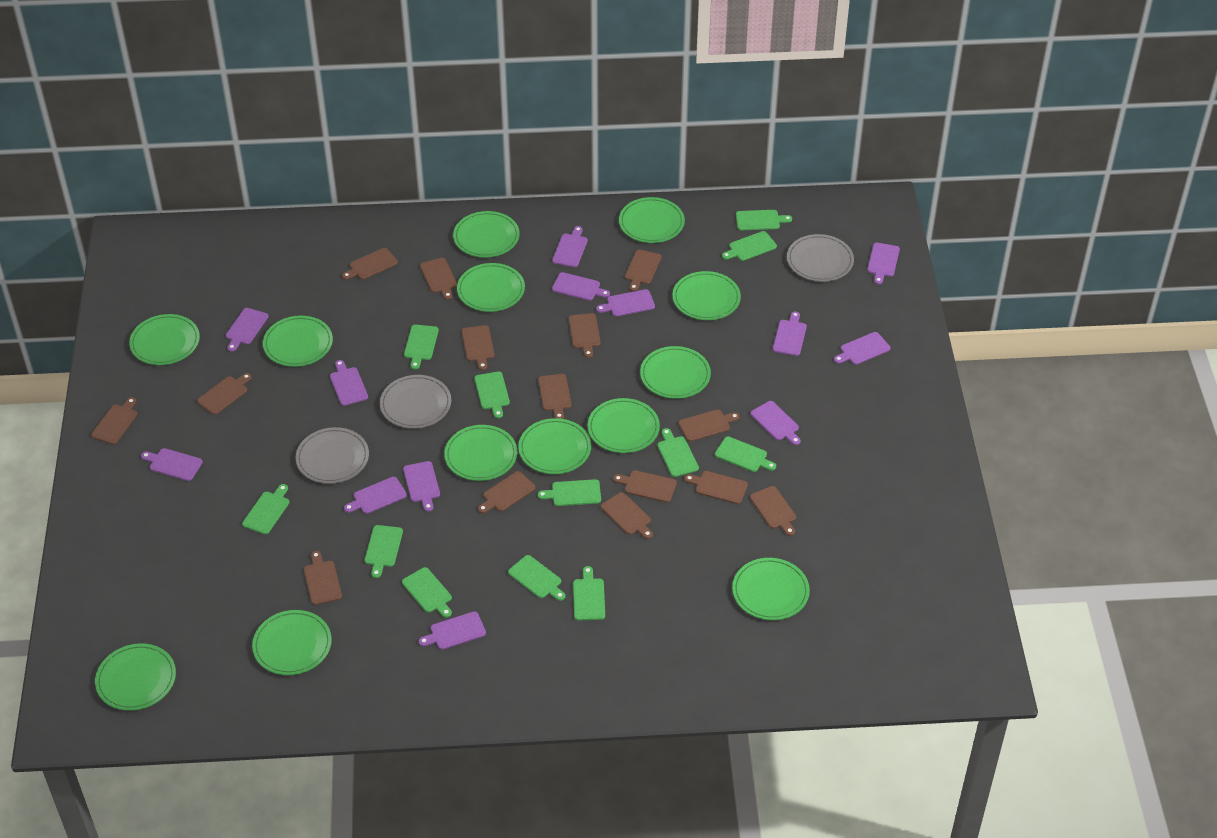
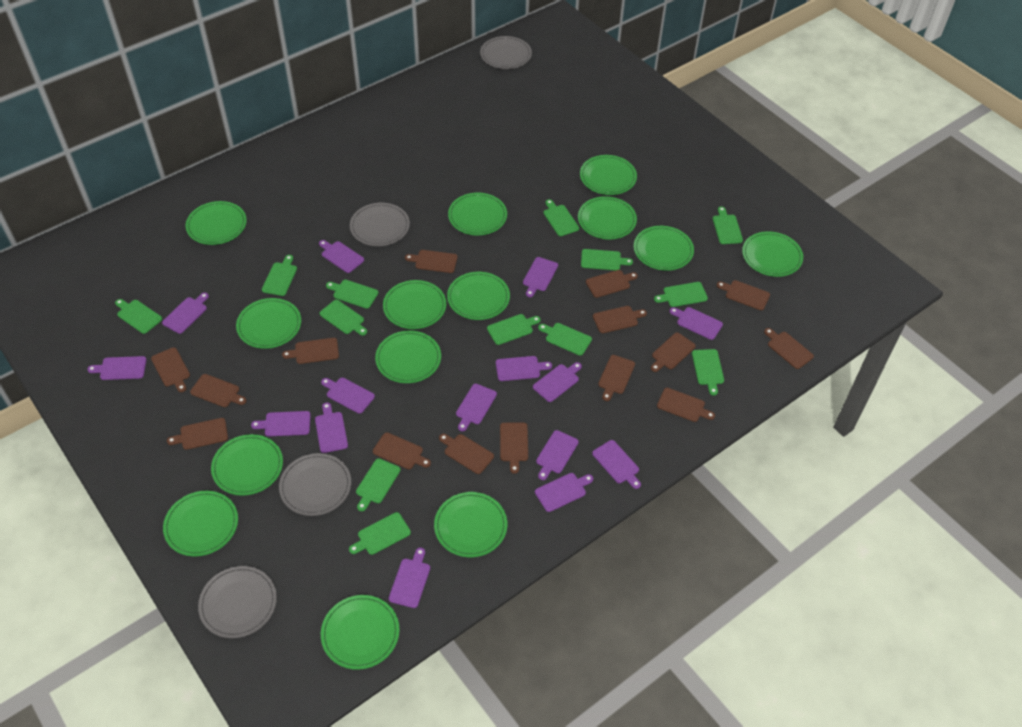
green cutting board: 12 -> 13
green plate: 13 -> 14
grey plate: 3 -> 4
purple cutting board: 13 -> 15

